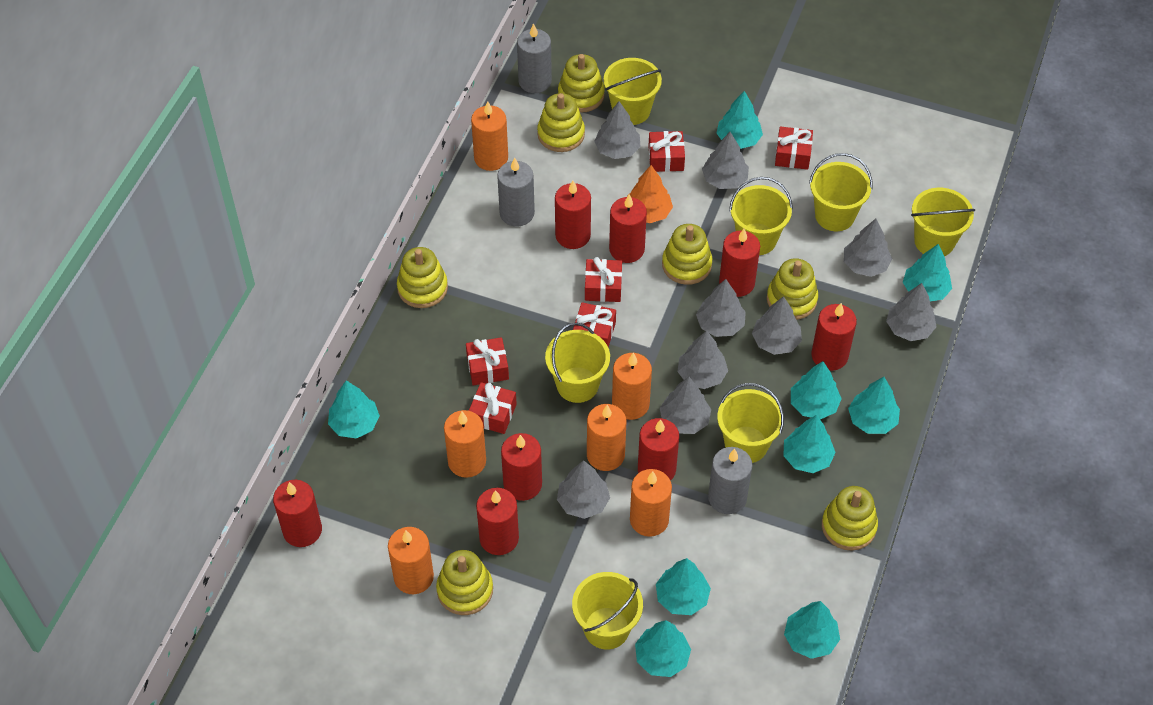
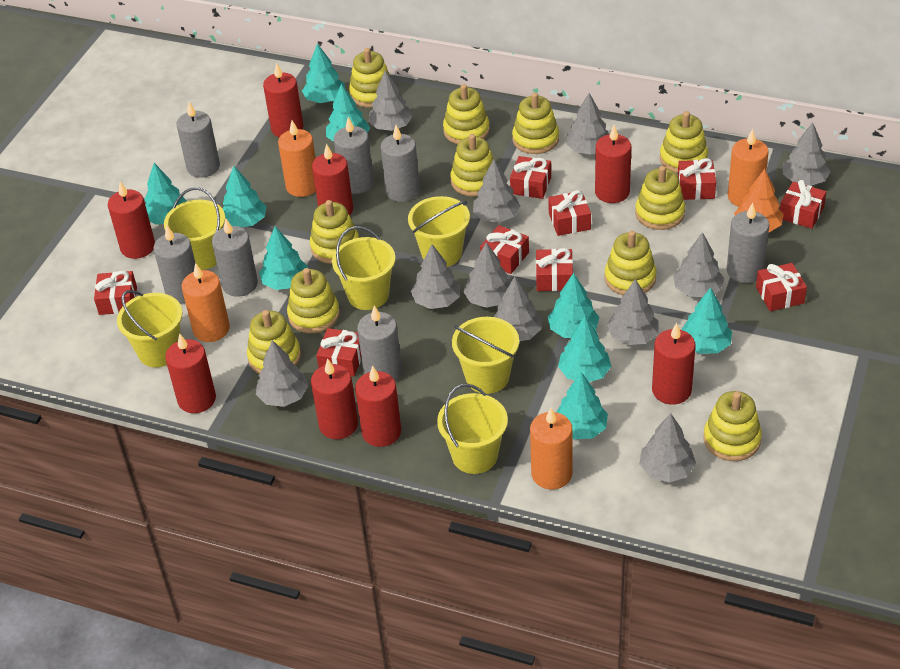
grey candle: 3 -> 7
grey tree: 9 -> 11
orange candle: 6 -> 4
red gift: 6 -> 9
yellow bucket: 7 -> 6
yellow stacking toy: 7 -> 11

